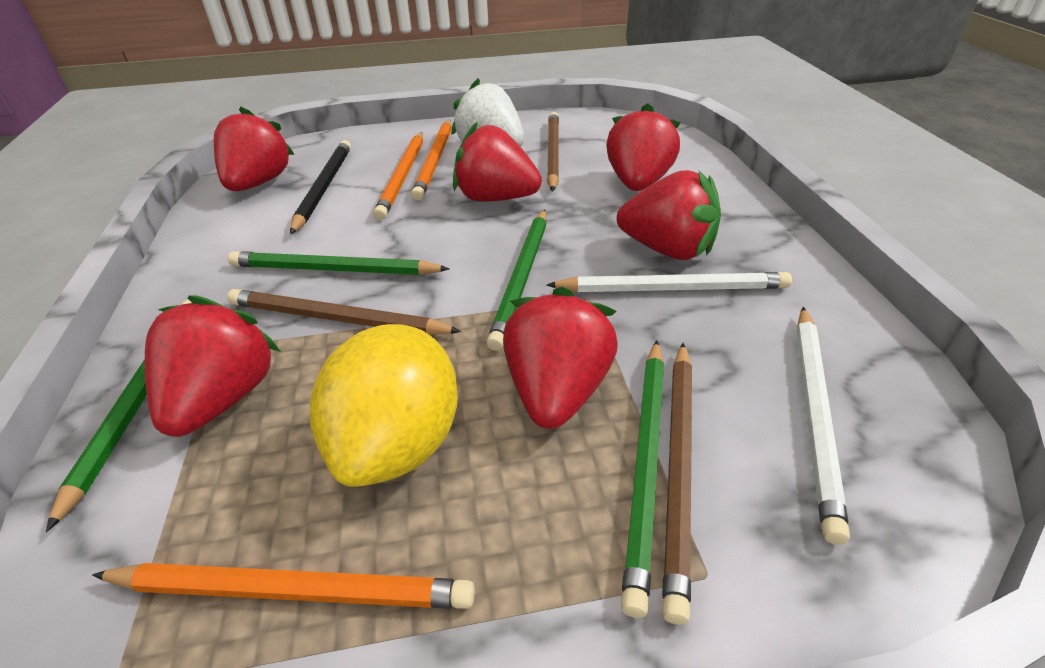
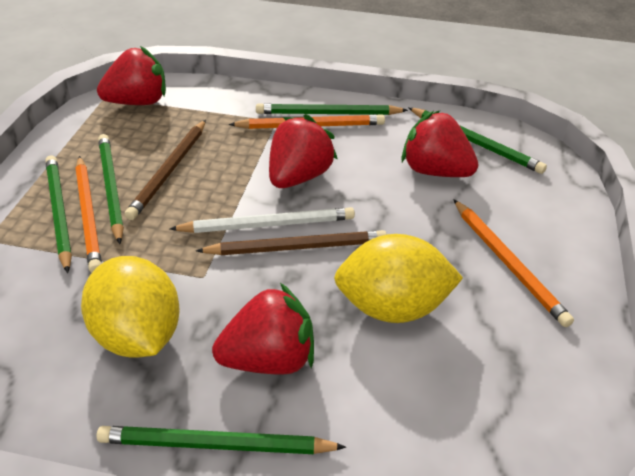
black pencil: 1 -> 0
brown pencil: 3 -> 2
green pencil: 4 -> 5
red strawberry: 6 -> 4
white pencil: 2 -> 1
white strawberry: 1 -> 0
yellow lemon: 1 -> 2

